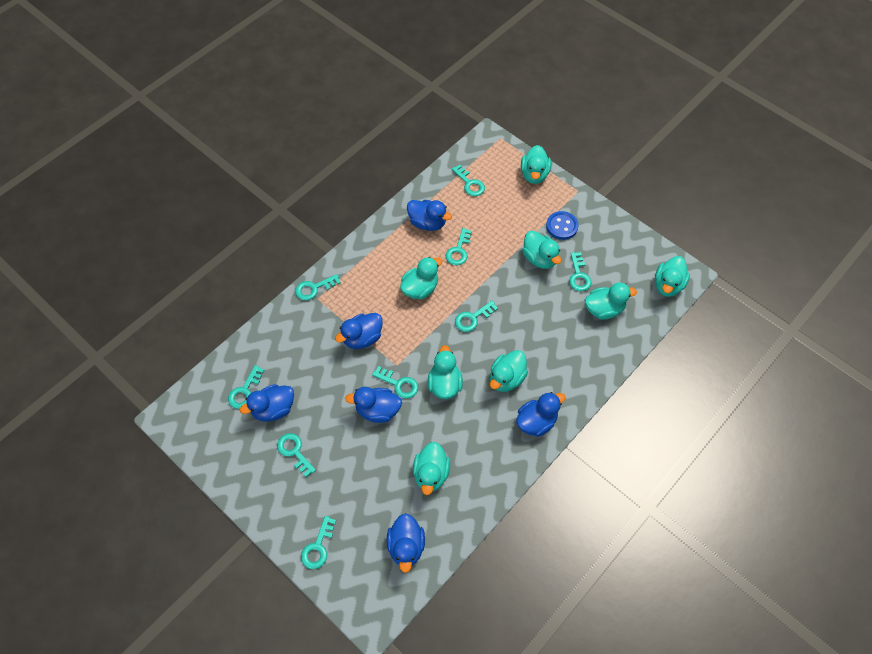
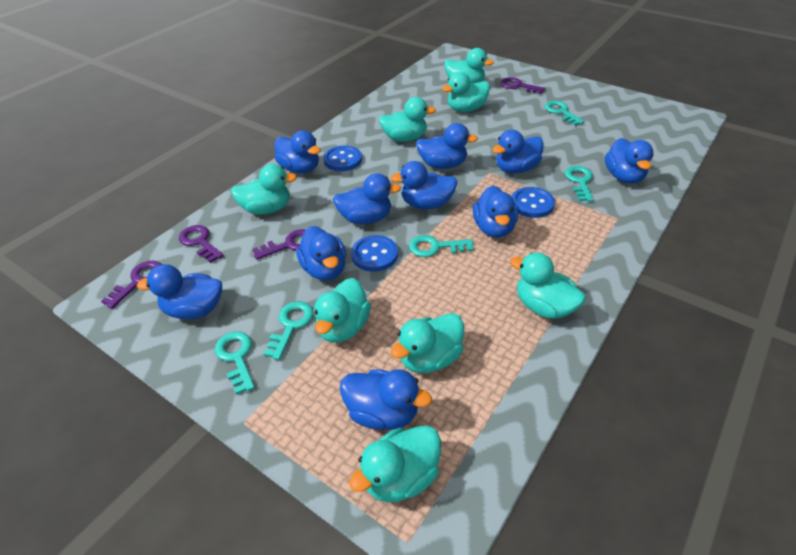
blue button: 1 -> 3
blue duck: 6 -> 10
purple key: 0 -> 4
turquoise key: 9 -> 5

